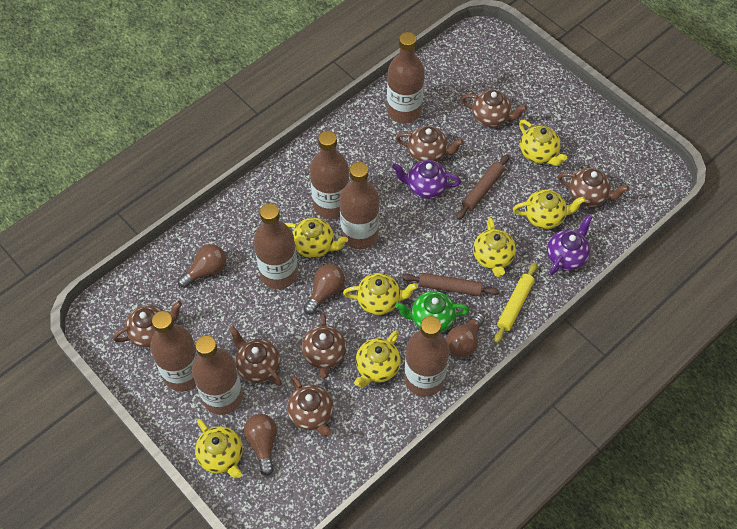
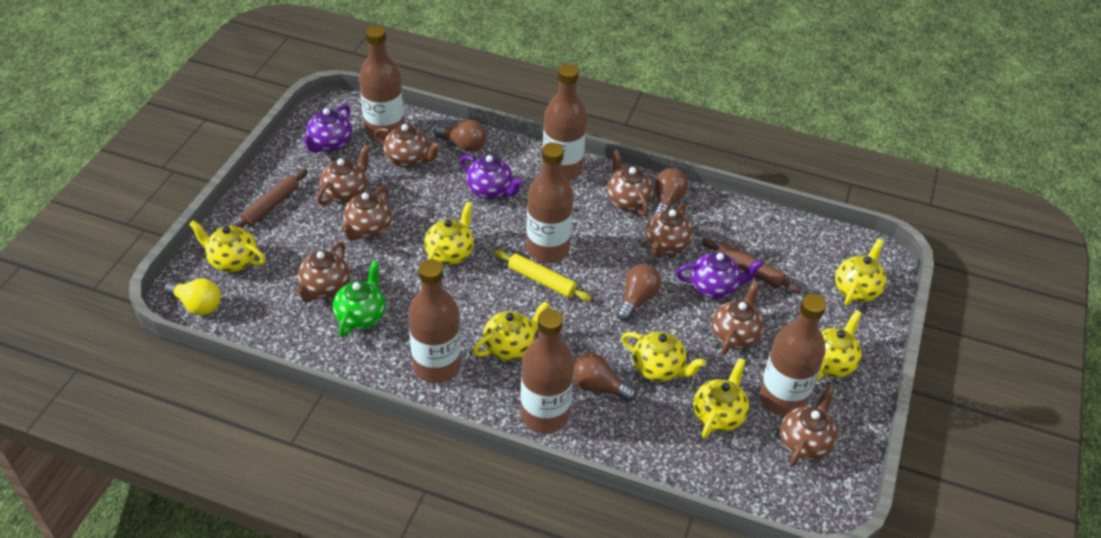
brown bottle: 7 -> 6
brown teapot: 7 -> 8
purple teapot: 2 -> 3
yellow light bulb: 0 -> 1

